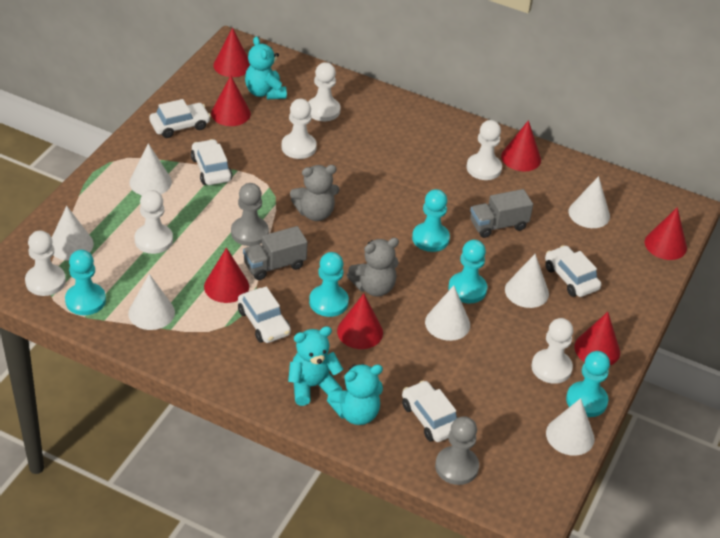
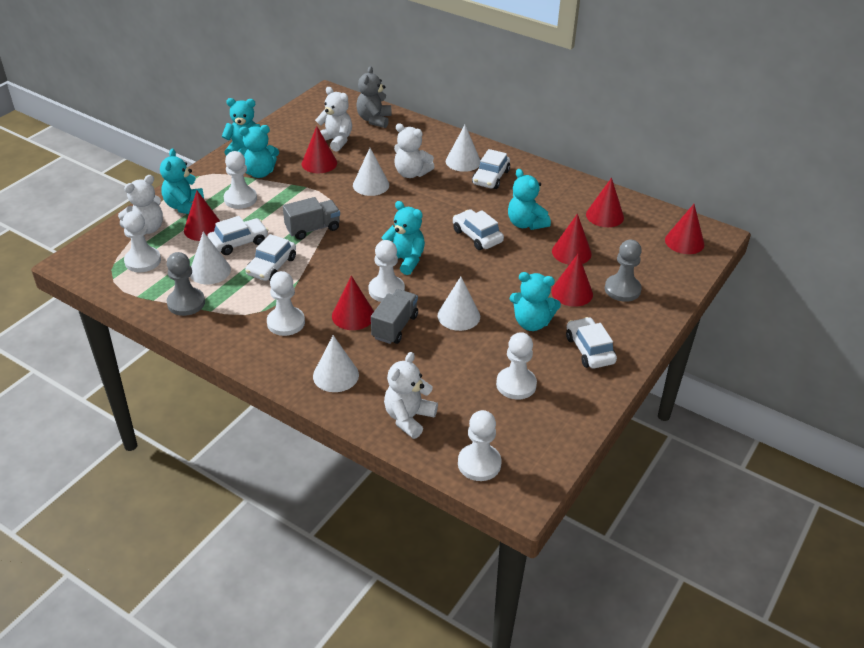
grey teddy bear: 2 -> 1
turquoise pawn: 5 -> 0
turquoise teddy bear: 3 -> 6
white cone: 7 -> 5
white teddy bear: 0 -> 4

